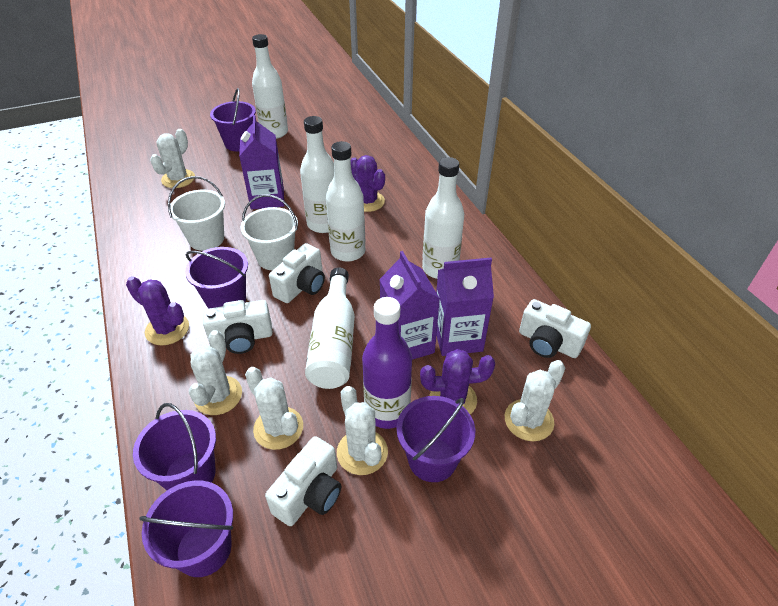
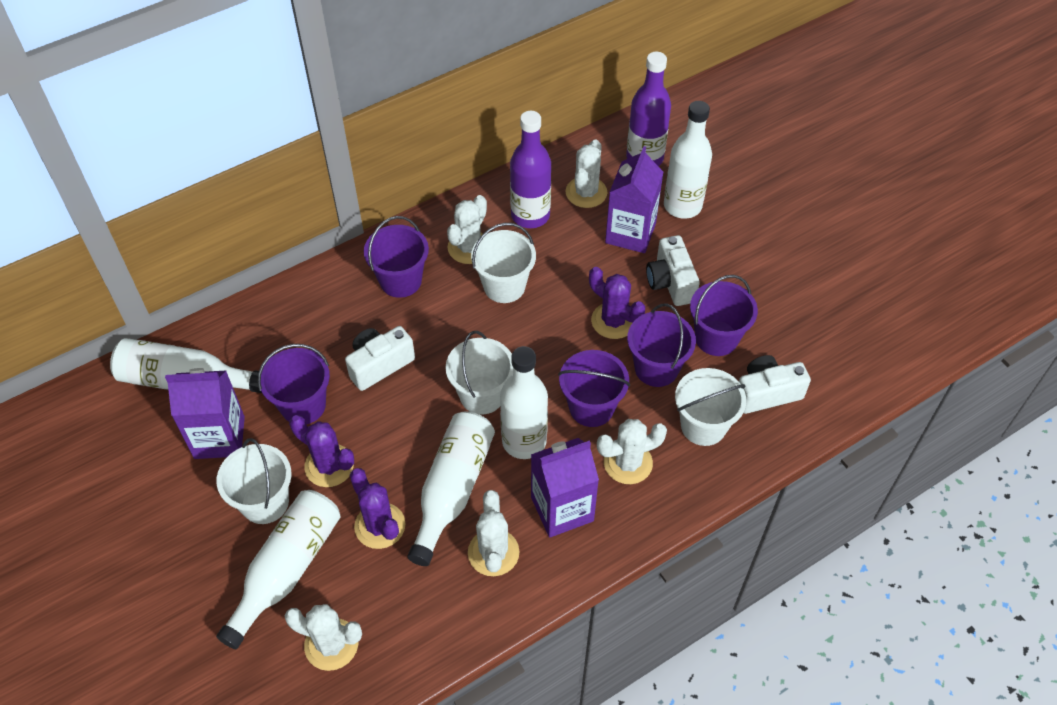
purple bottle: 1 -> 2
white bucket: 2 -> 4
white camera: 4 -> 3

